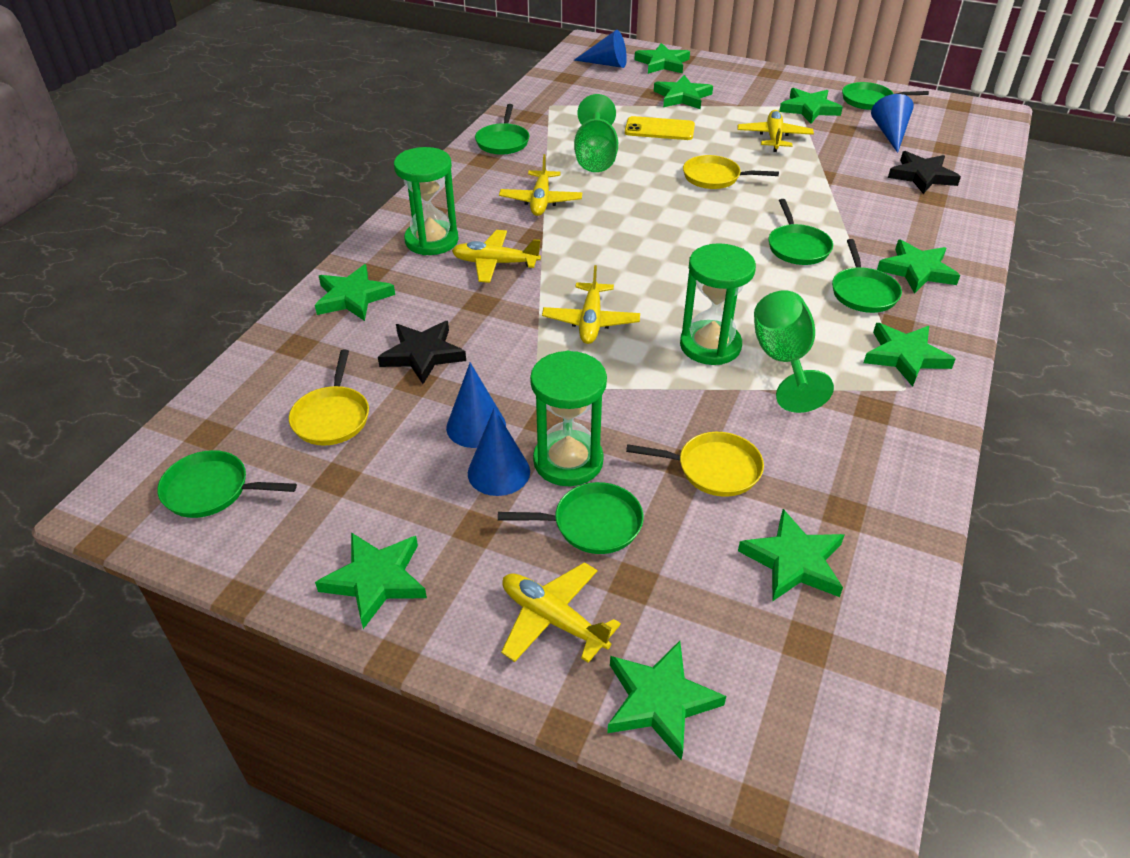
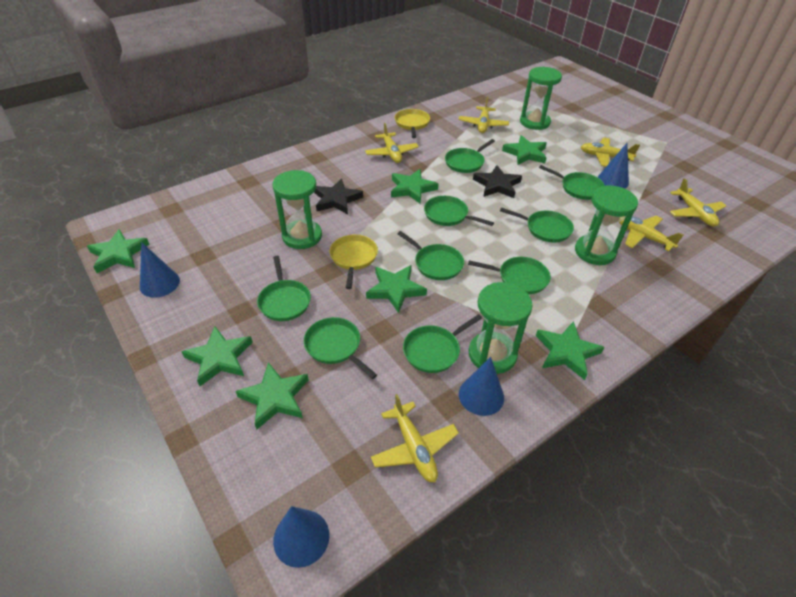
green goblet: 2 -> 0
green hourglass: 3 -> 4
green pan: 6 -> 9
green star: 9 -> 7
yellow pan: 3 -> 2
yellow phone: 1 -> 0
yellow plane: 5 -> 6

